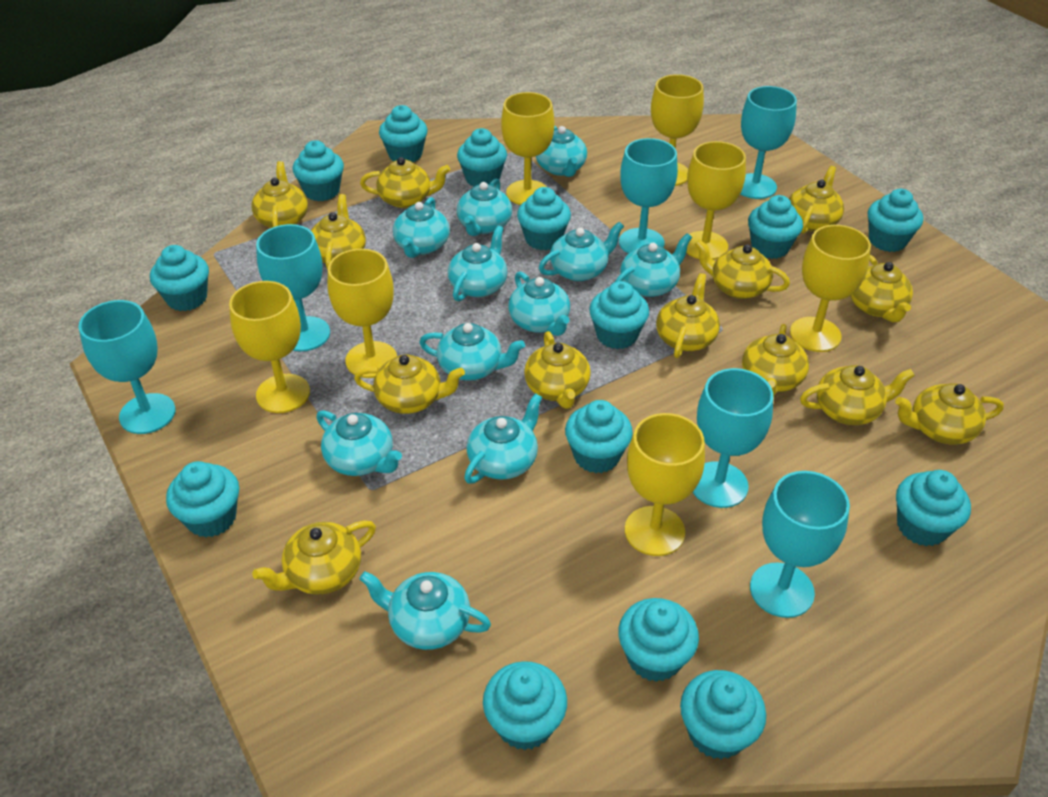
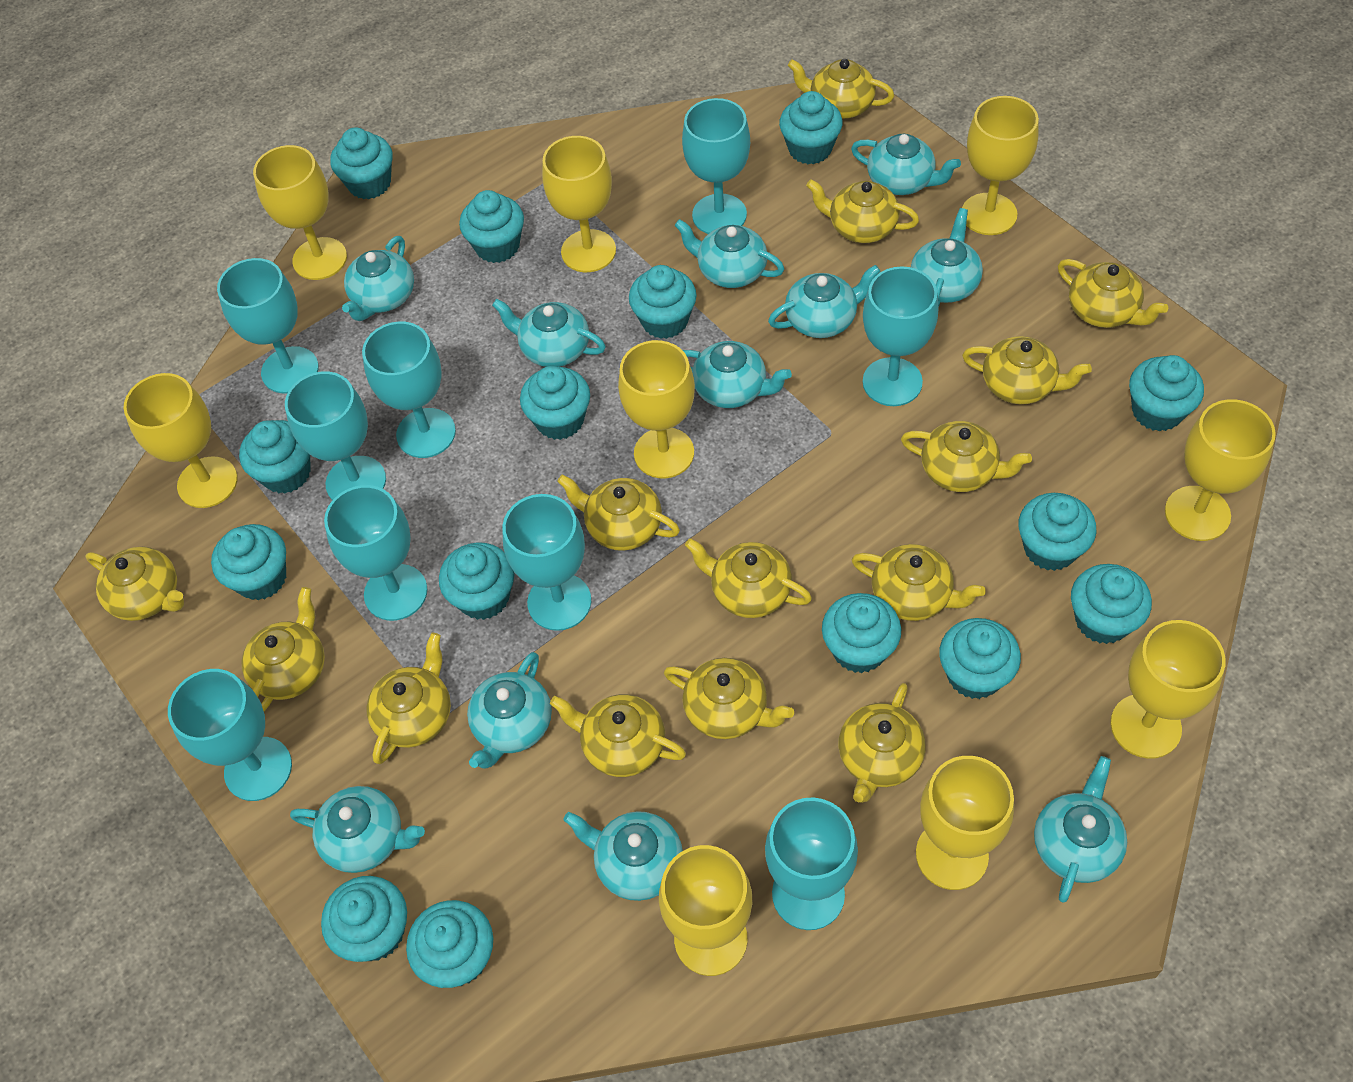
turquoise cupcake: 14 -> 15
turquoise goblet: 6 -> 9
yellow goblet: 7 -> 9
yellow teapot: 13 -> 14

